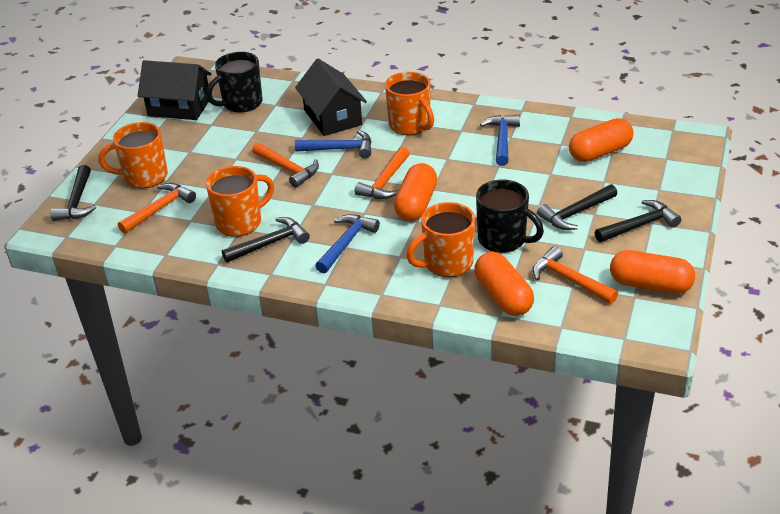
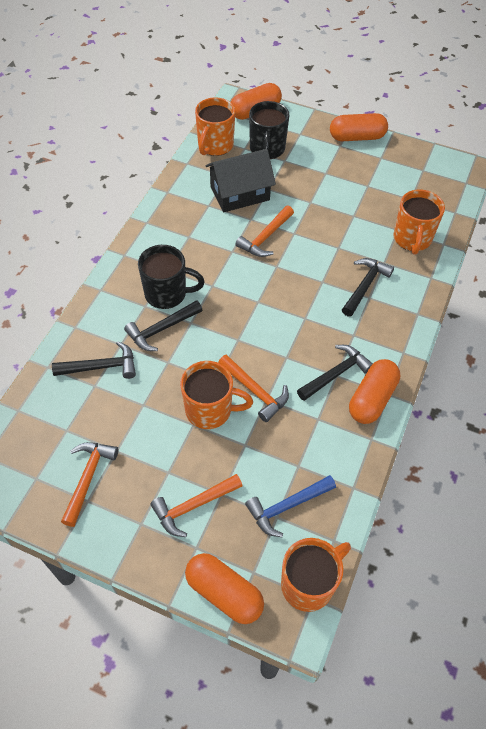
black house: 2 -> 1
blue hammer: 3 -> 1

